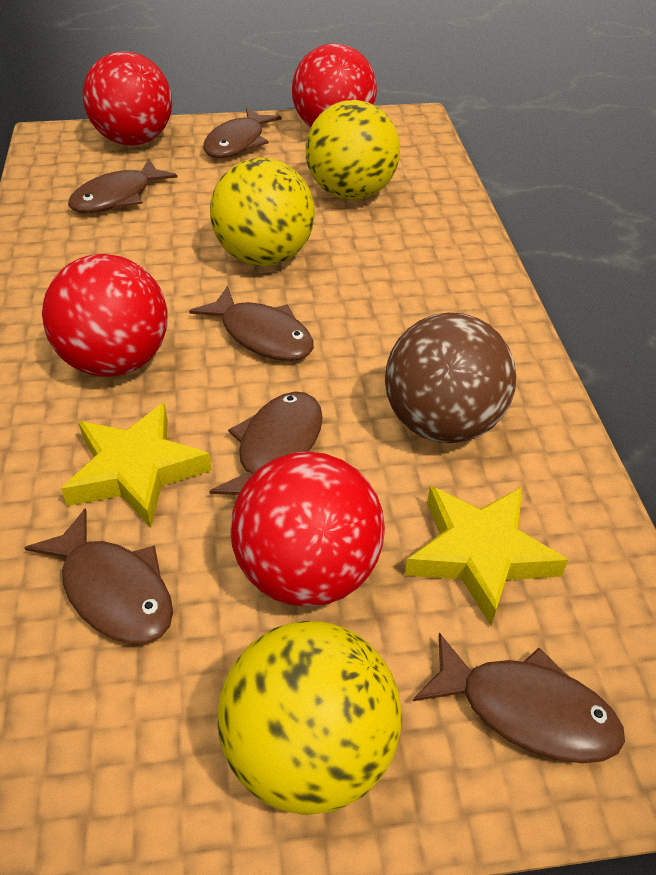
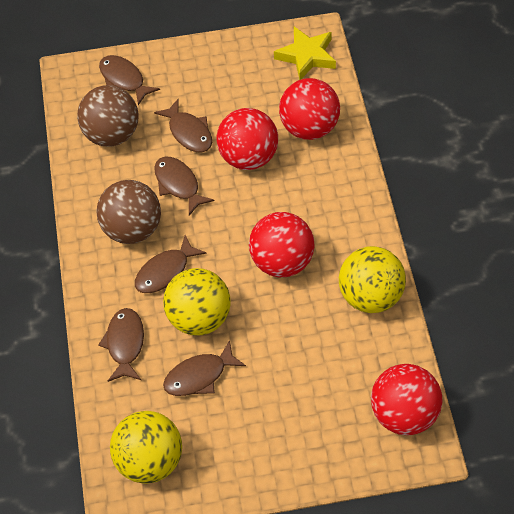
brown ball: 1 -> 2
yellow star: 2 -> 1

